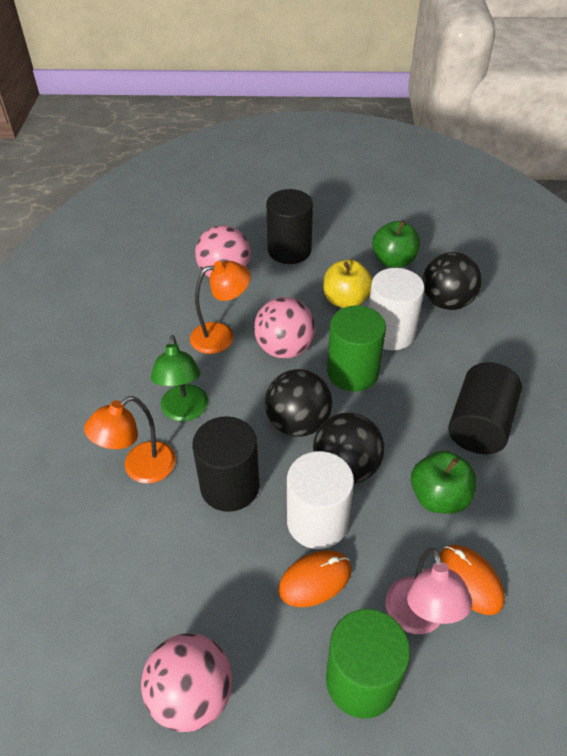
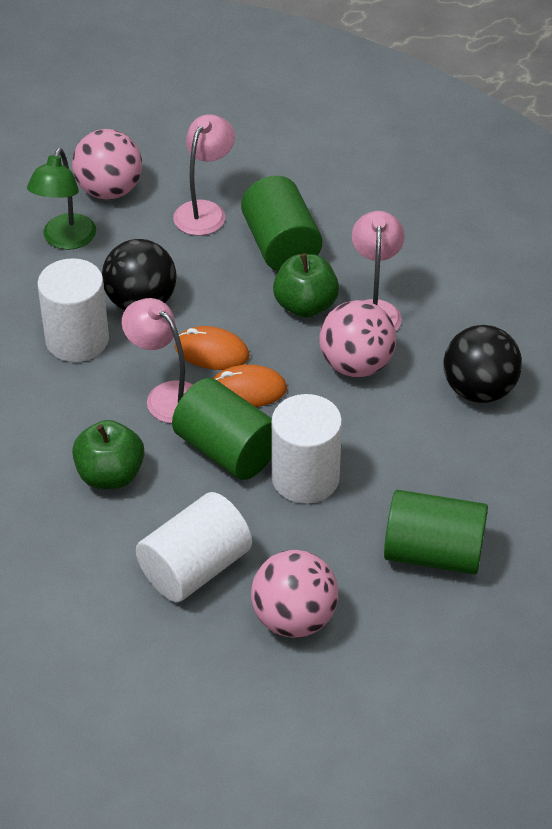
black ball: 3 -> 2
black cylinder: 3 -> 0
green cylinder: 2 -> 3
orange lamp: 2 -> 0
pink lamp: 1 -> 3
white cylinder: 2 -> 3
yellow apple: 1 -> 0

